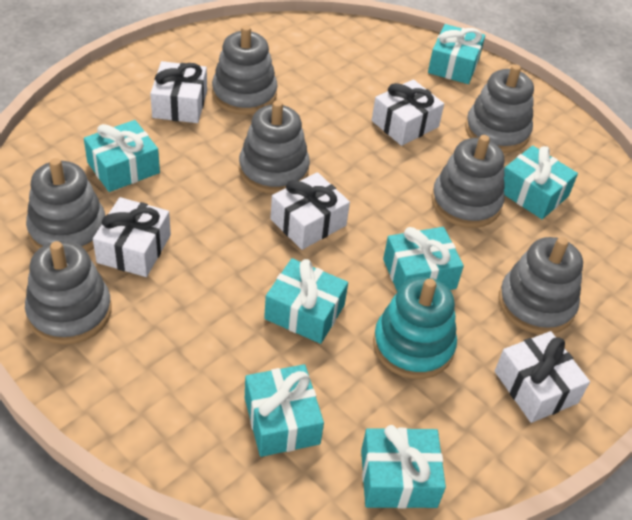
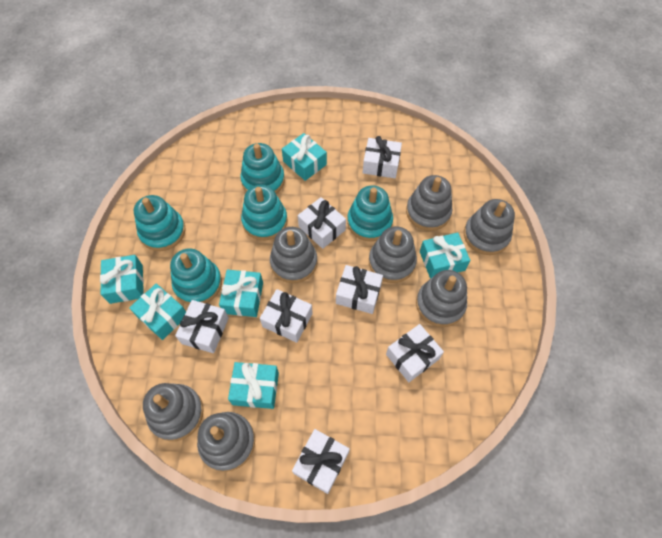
turquoise gift: 7 -> 6
turquoise stacking toy: 1 -> 5
white gift: 5 -> 7

